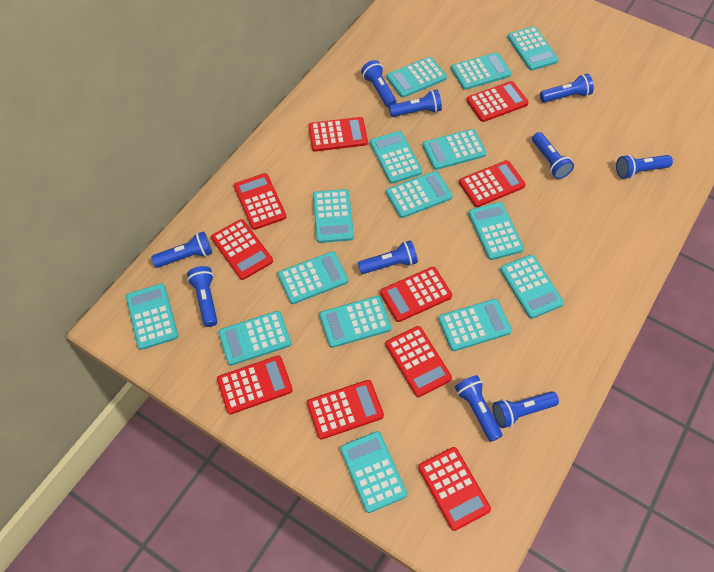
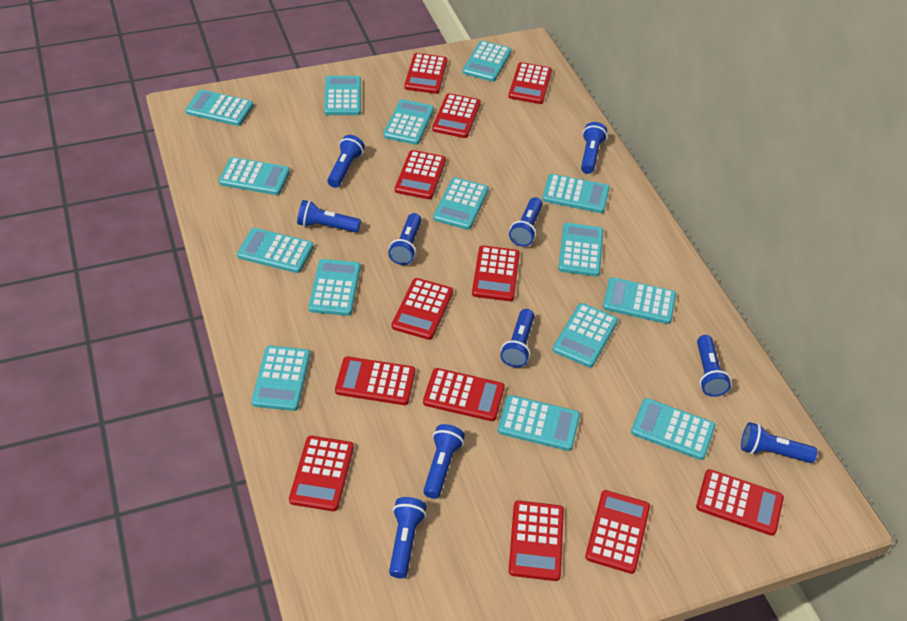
red calculator: 10 -> 12

